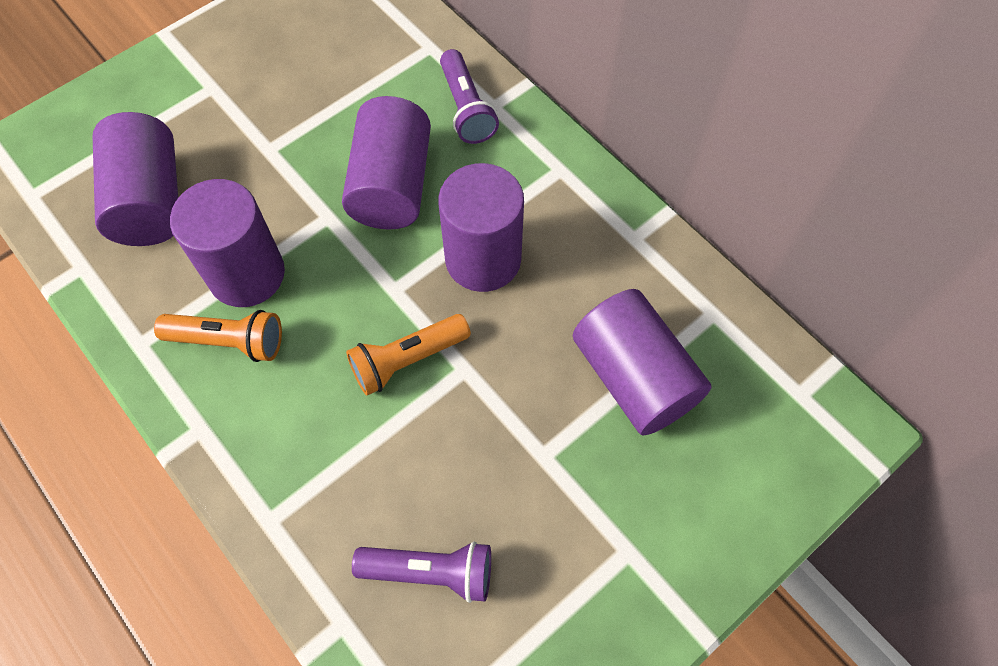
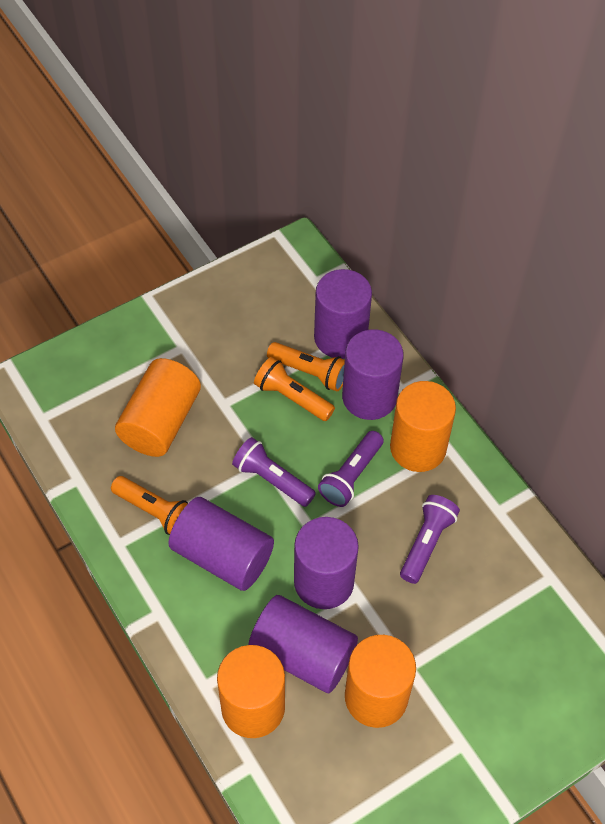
orange cylinder: 0 -> 4
orange flashlight: 2 -> 3
purple flashlight: 2 -> 3

